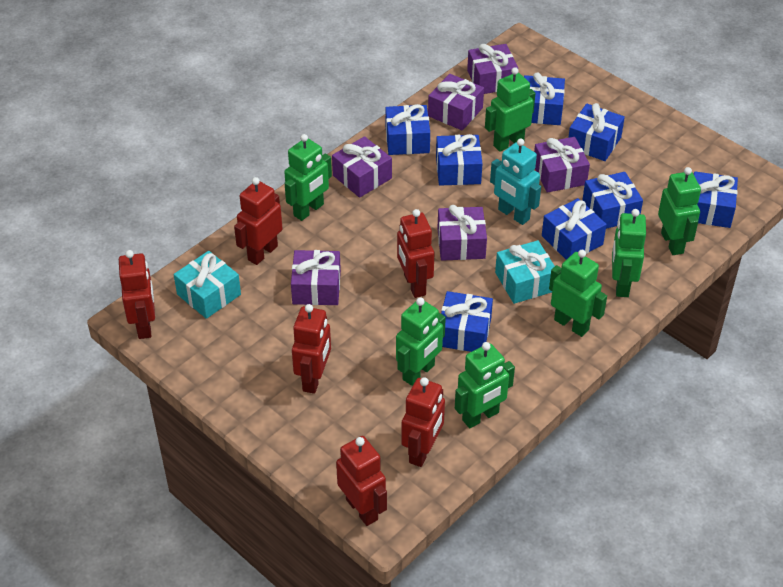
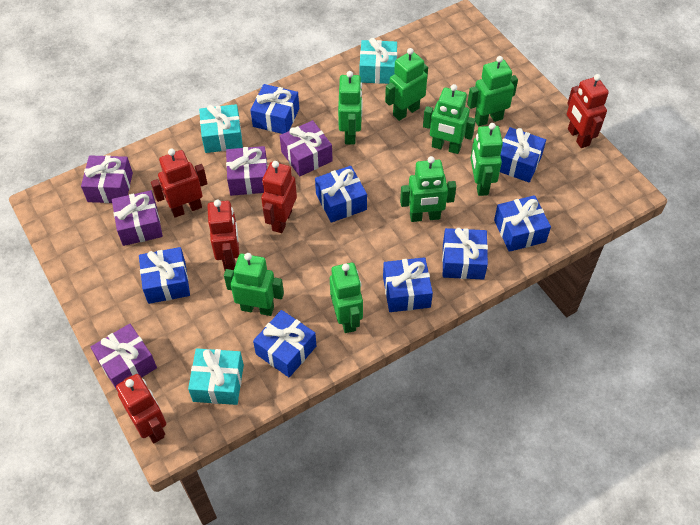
green robot: 7 -> 8
purple gift: 6 -> 5
red robot: 6 -> 5
turquoise gift: 2 -> 3
turquoise robot: 1 -> 0

